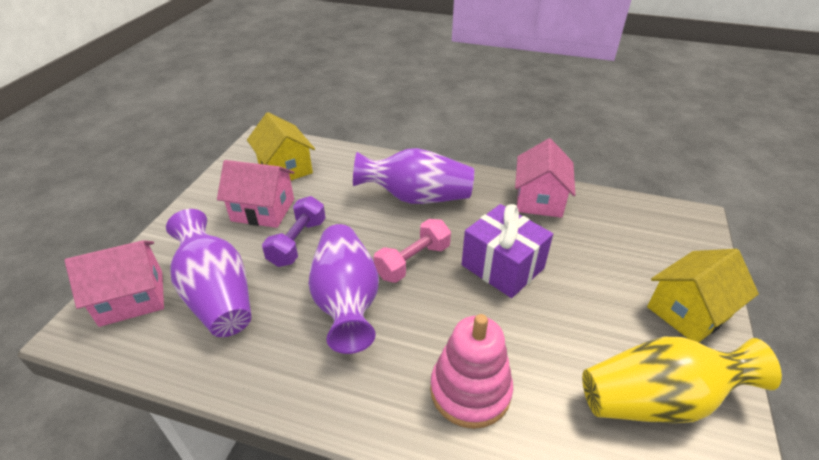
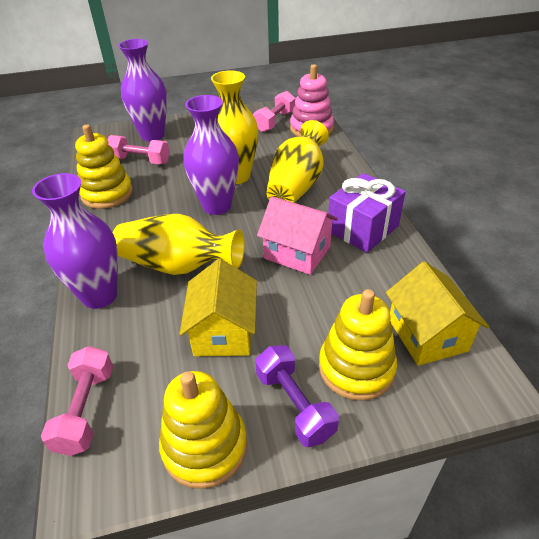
pink dumbbell: 1 -> 3
pink house: 3 -> 1
yellow stacking toy: 0 -> 3
yellow vase: 1 -> 3

